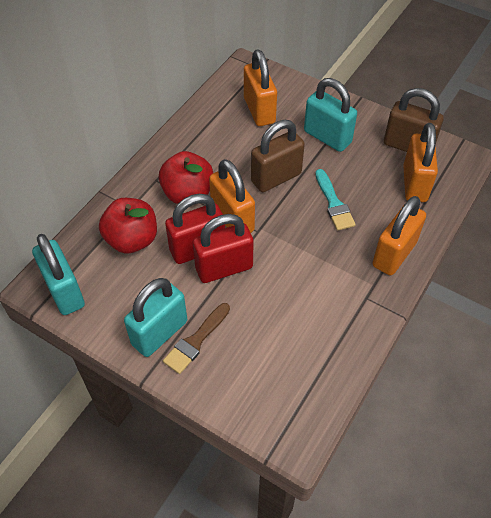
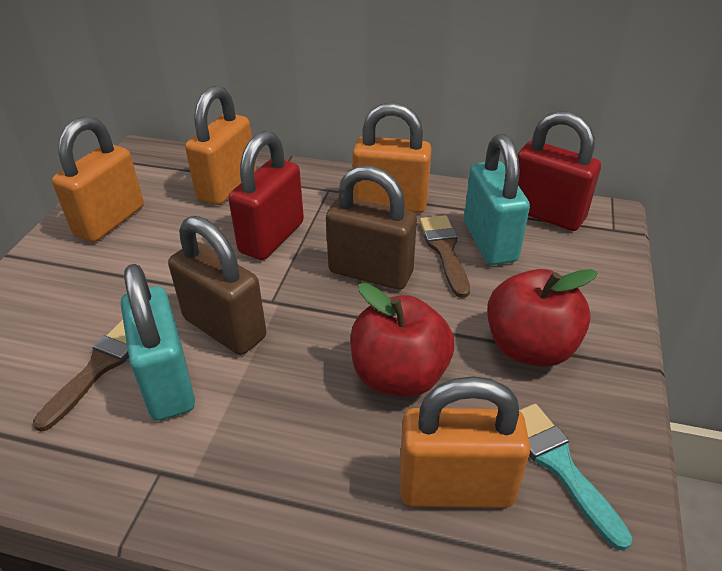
brown brush: 1 -> 2
turquoise padlock: 3 -> 2

